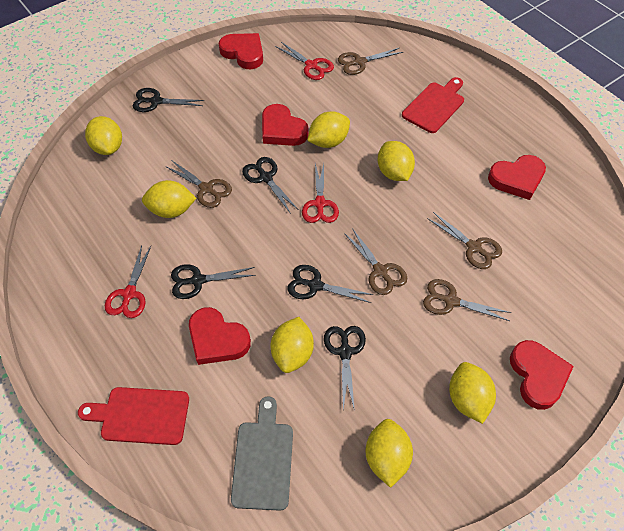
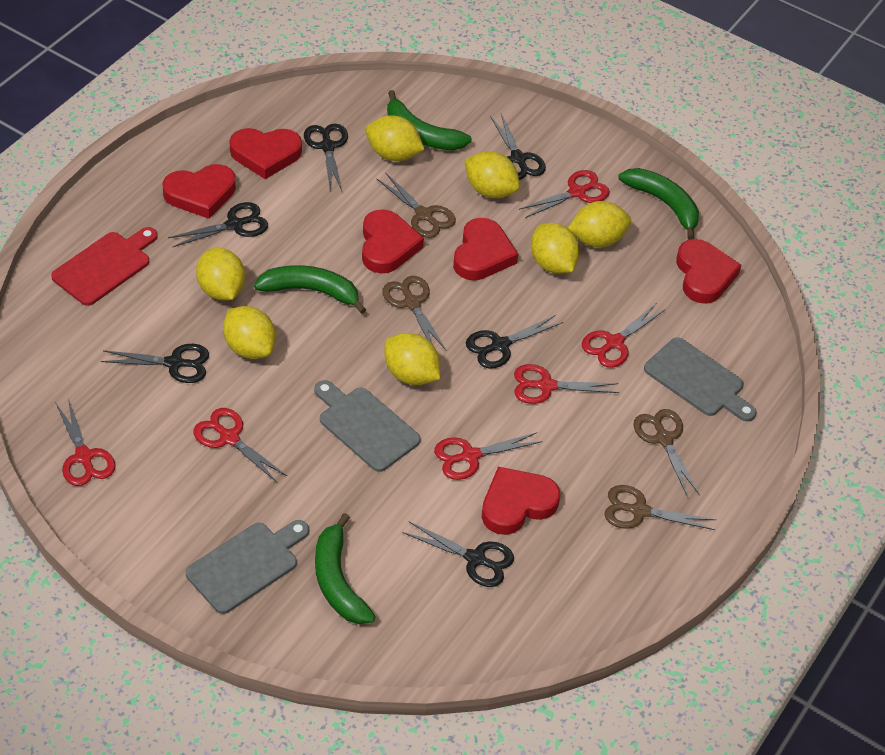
black scissors: 5 -> 6
brown scissors: 5 -> 4
green banana: 0 -> 4
grey cutting board: 1 -> 3
red cutting board: 2 -> 1
red heart: 5 -> 6
red scissors: 3 -> 6

